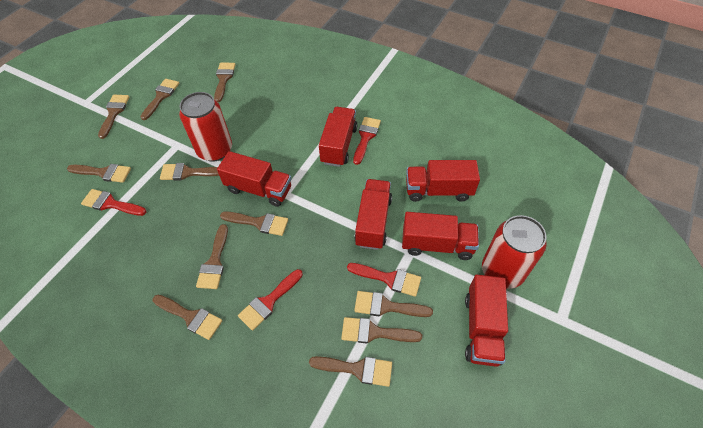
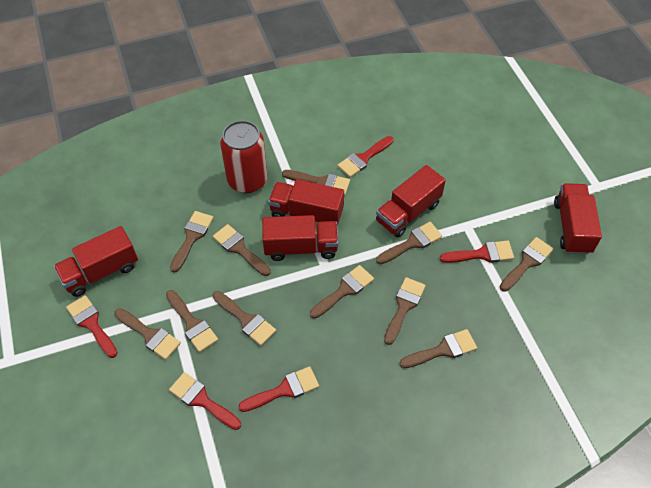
red brush: 4 -> 5
red can: 2 -> 1
red truck: 6 -> 5

